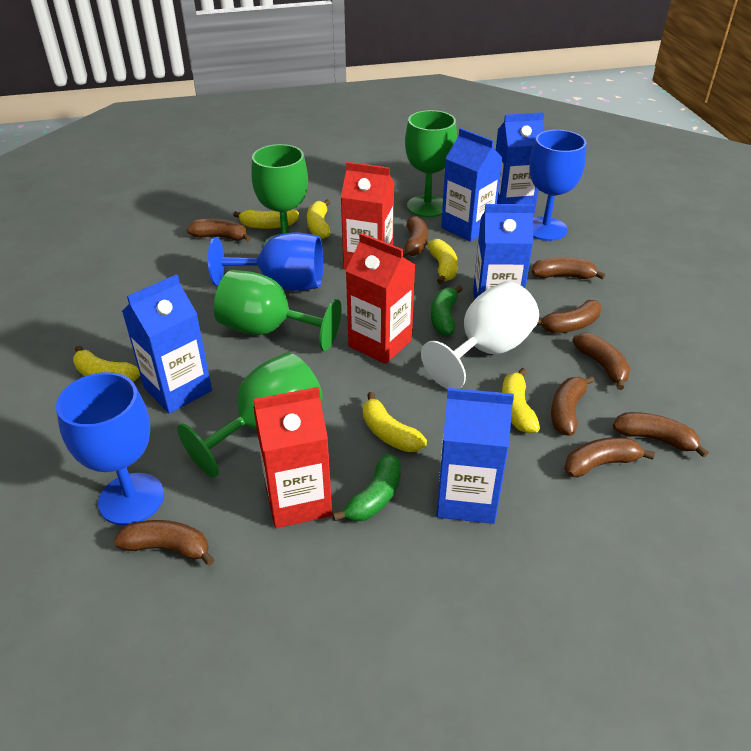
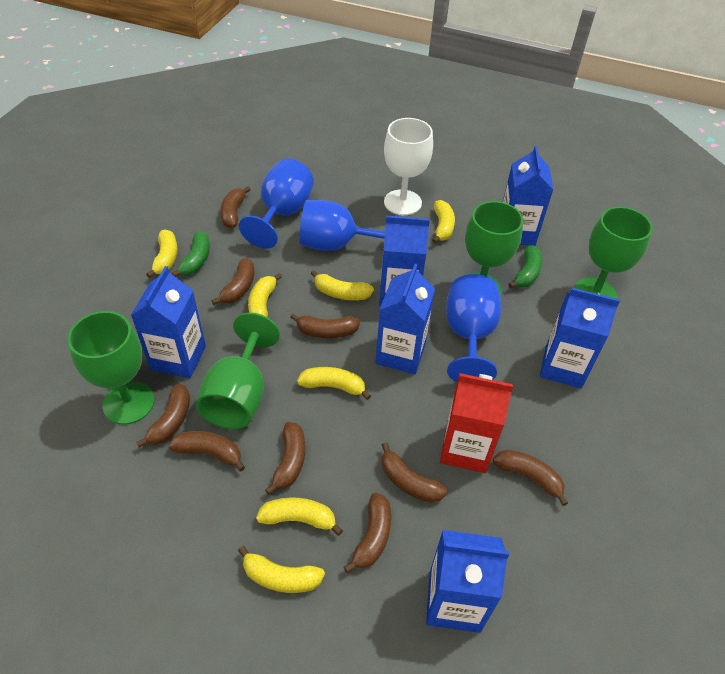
blue carton: 5 -> 6
red carton: 3 -> 1
yellow banana: 6 -> 7

